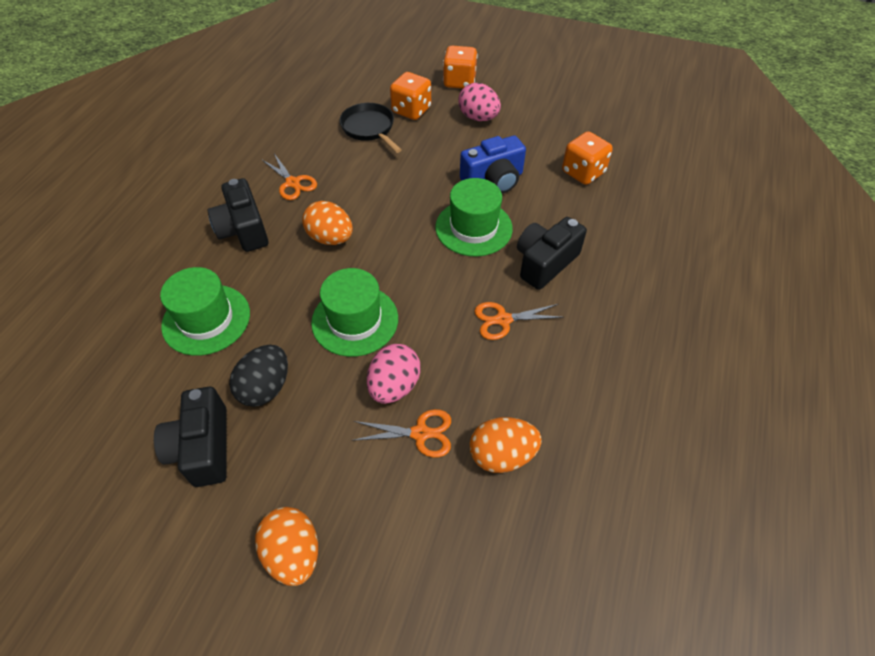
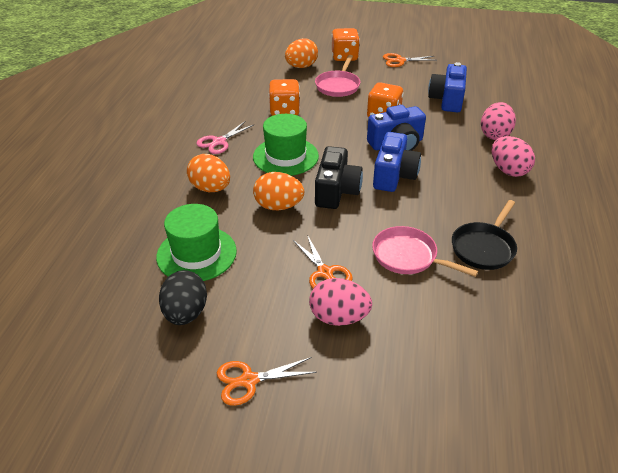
black camera: 3 -> 1
blue camera: 1 -> 3
green hat: 3 -> 2
pink egg: 2 -> 3
pink pan: 0 -> 2
pink scissors: 0 -> 1

